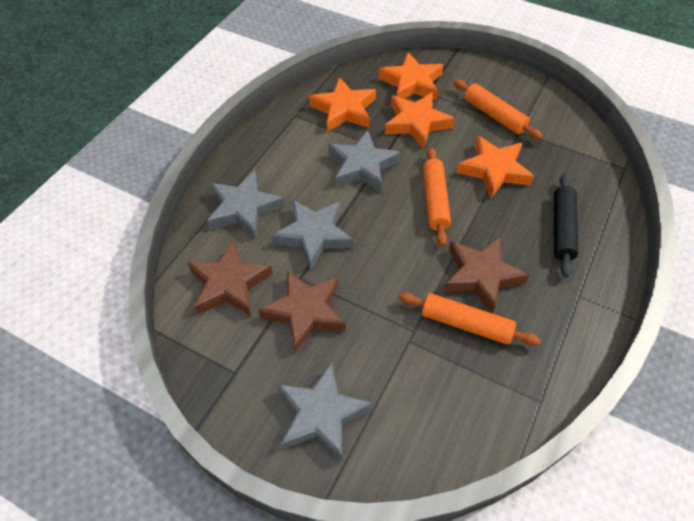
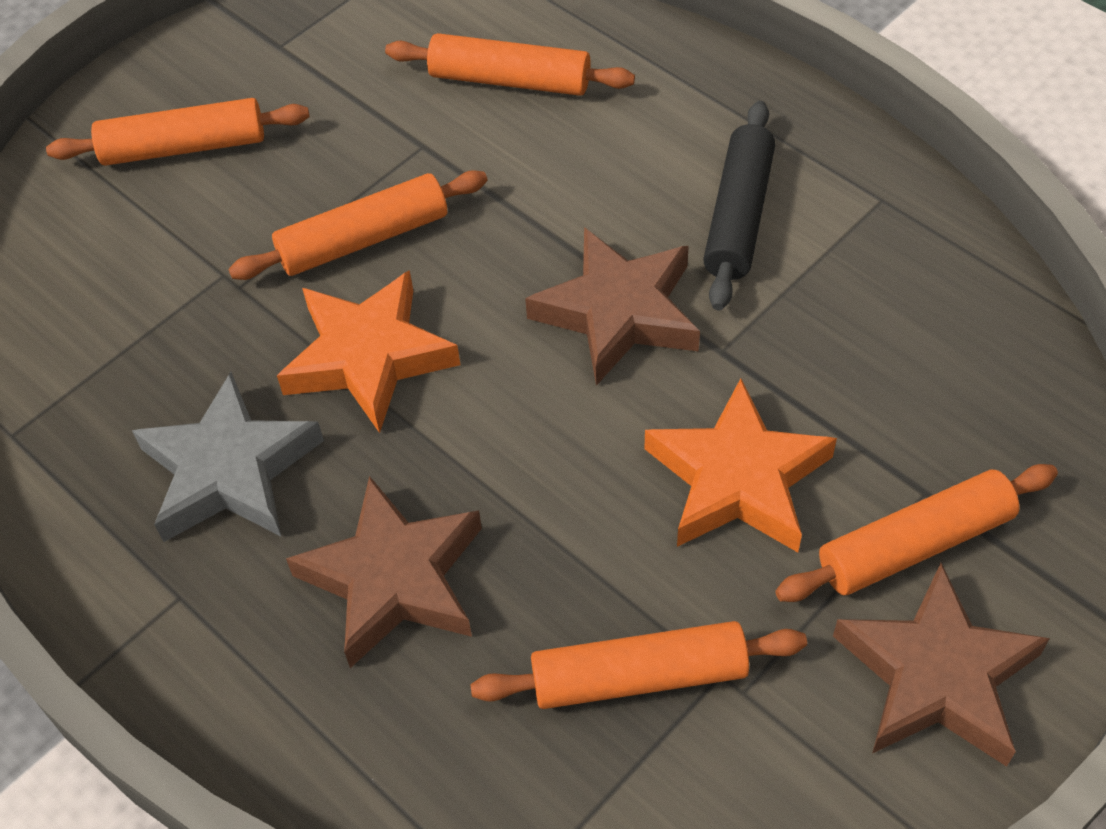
grey star: 4 -> 1
orange rolling pin: 3 -> 5
orange star: 4 -> 2

